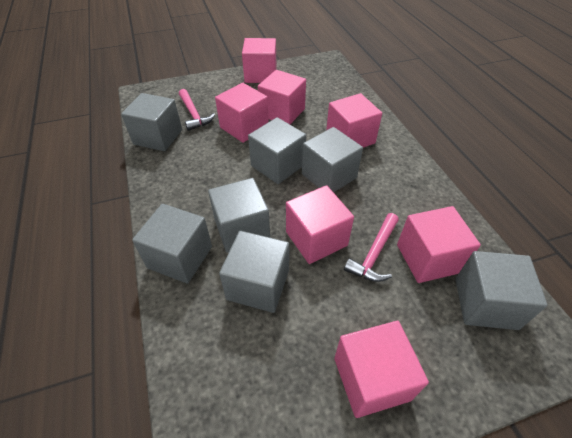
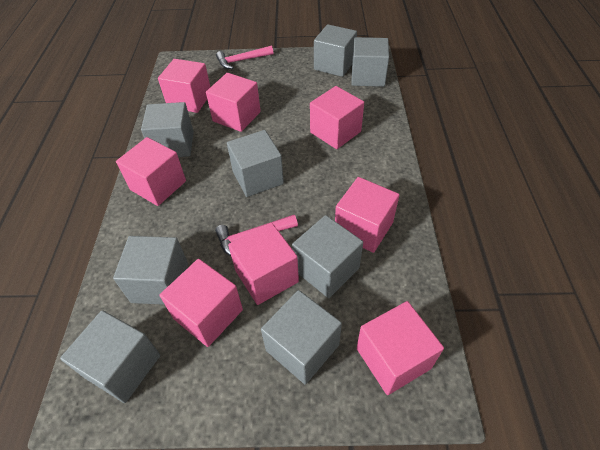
grey cube: 7 -> 8
pink cube: 7 -> 8

